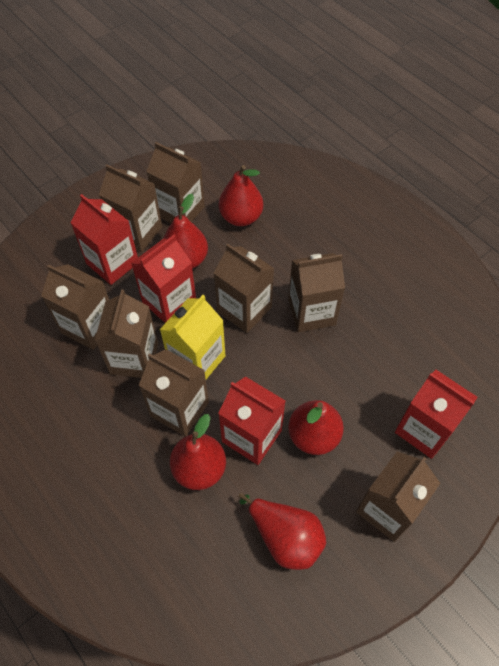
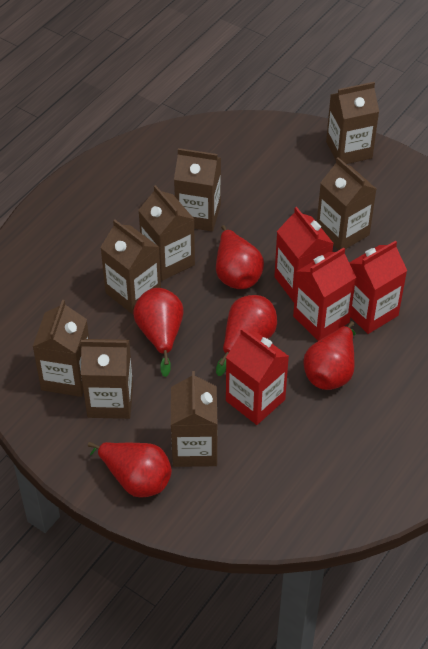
yellow carton: 1 -> 0

